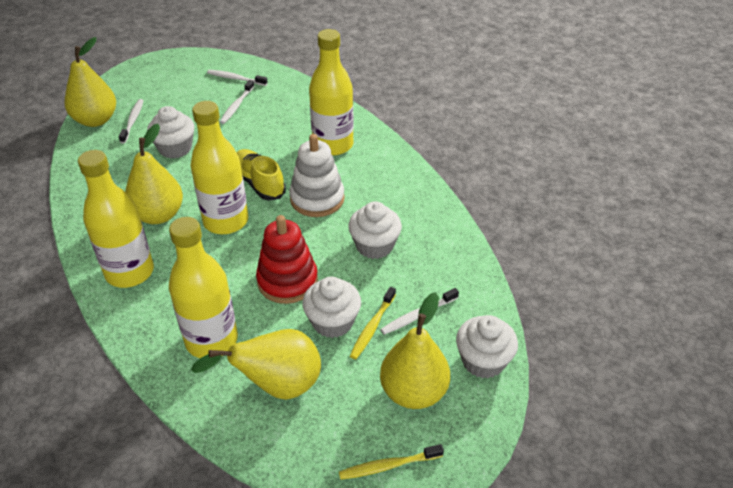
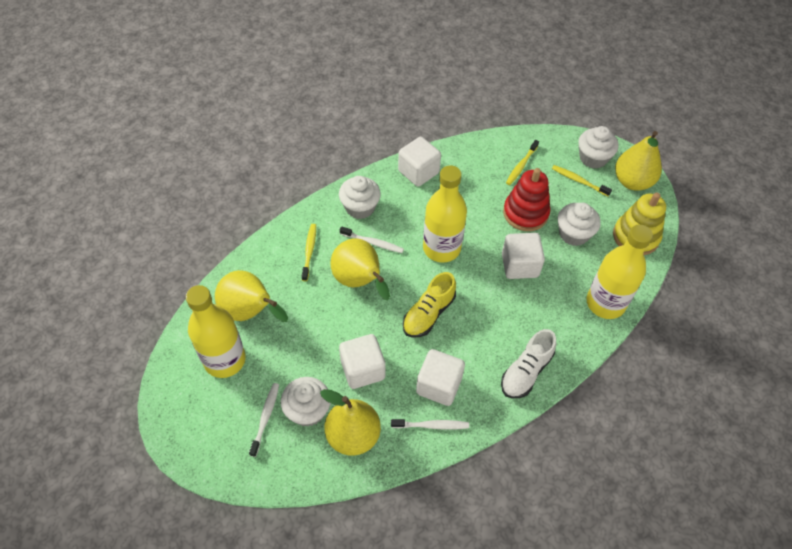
white cube: 0 -> 4
white shoe: 0 -> 1
white stacking toy: 1 -> 0
white toothbrush: 4 -> 3
yellow bottle: 4 -> 3
yellow stacking toy: 0 -> 1
yellow toothbrush: 2 -> 3

